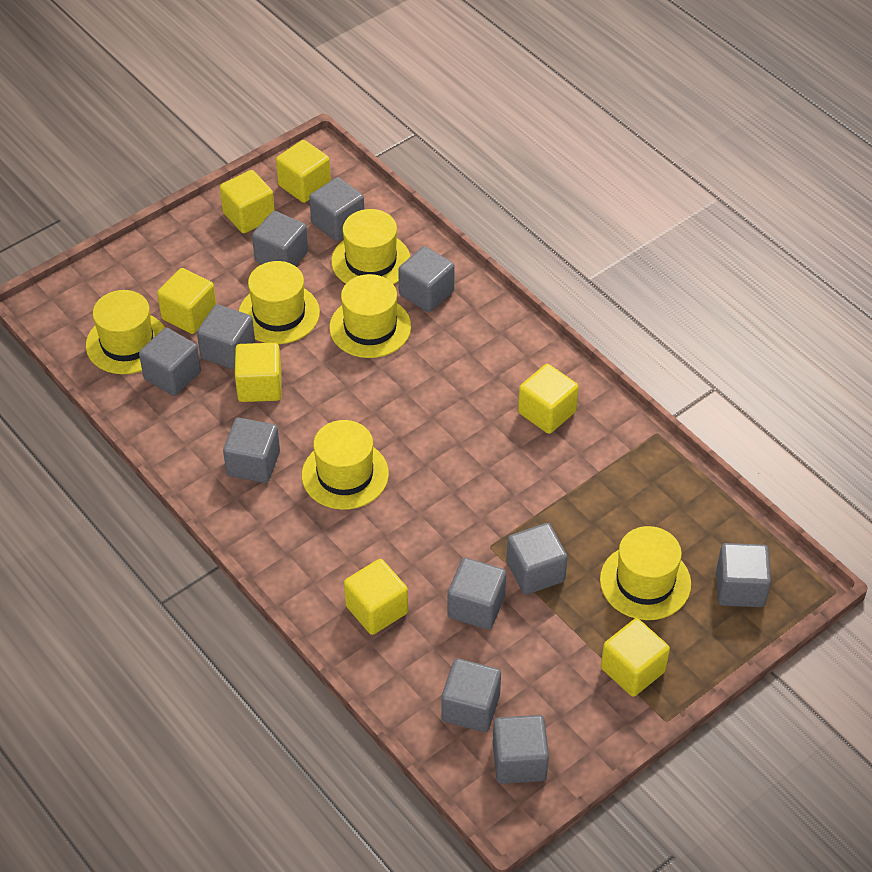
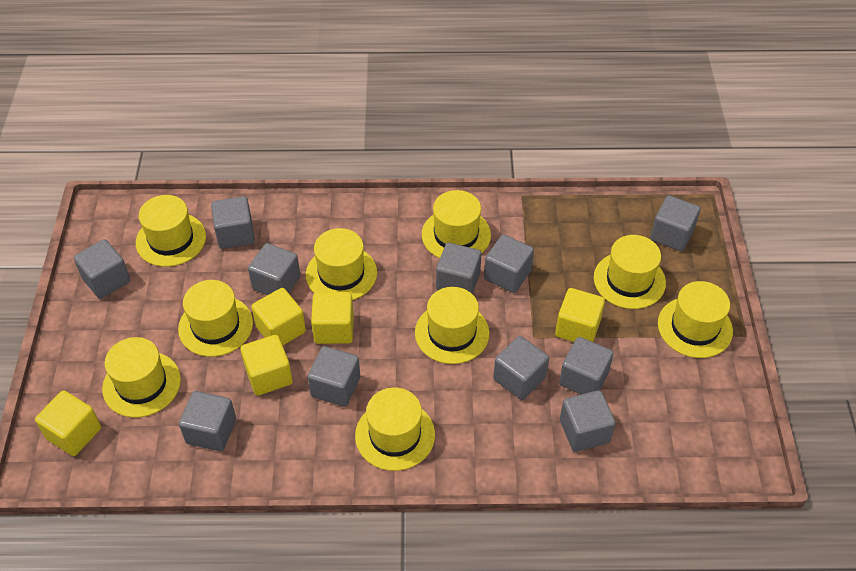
yellow cube: 7 -> 5
yellow hat: 6 -> 9

